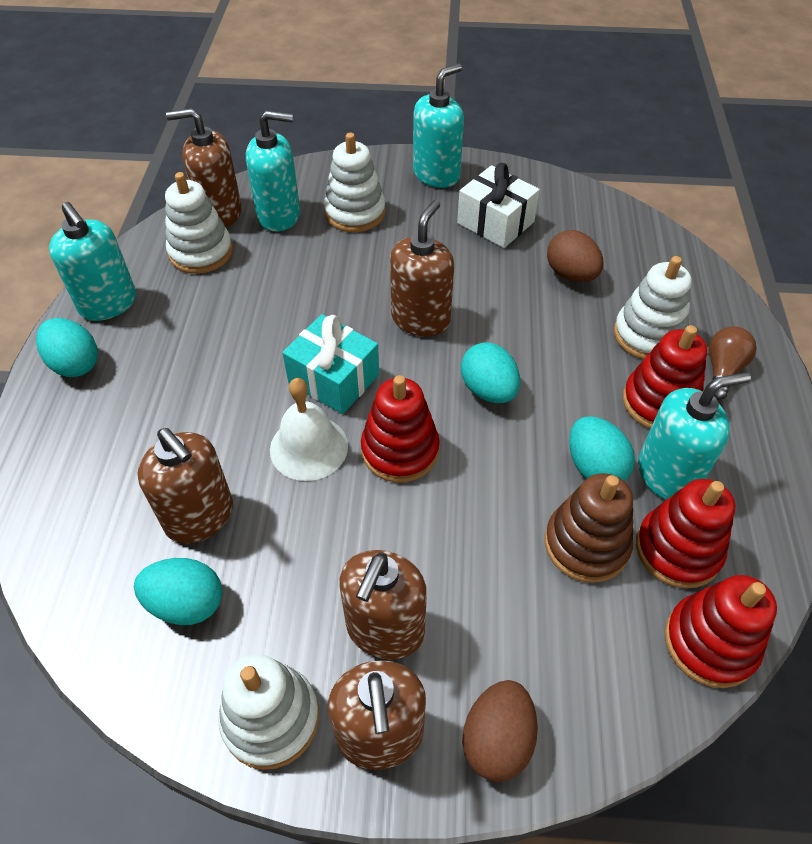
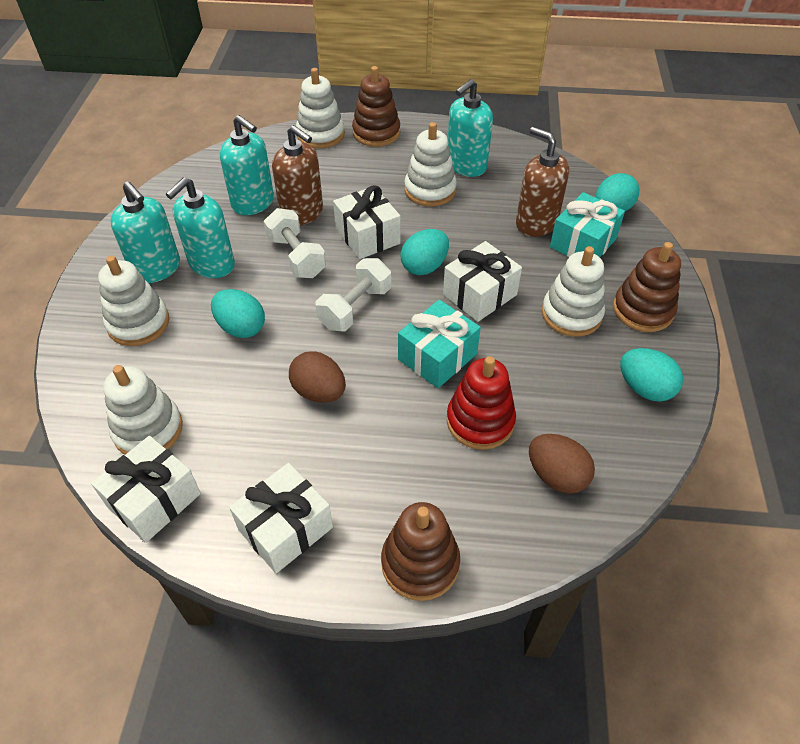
brown light bulb: 1 -> 0
brown soap dispenser: 5 -> 2
brown stacking toy: 1 -> 3
red stacking toy: 4 -> 1
turquoise gift: 1 -> 2
white bell: 1 -> 0
white dumbbell: 0 -> 2
white gift: 1 -> 4
white stacking toy: 4 -> 5

